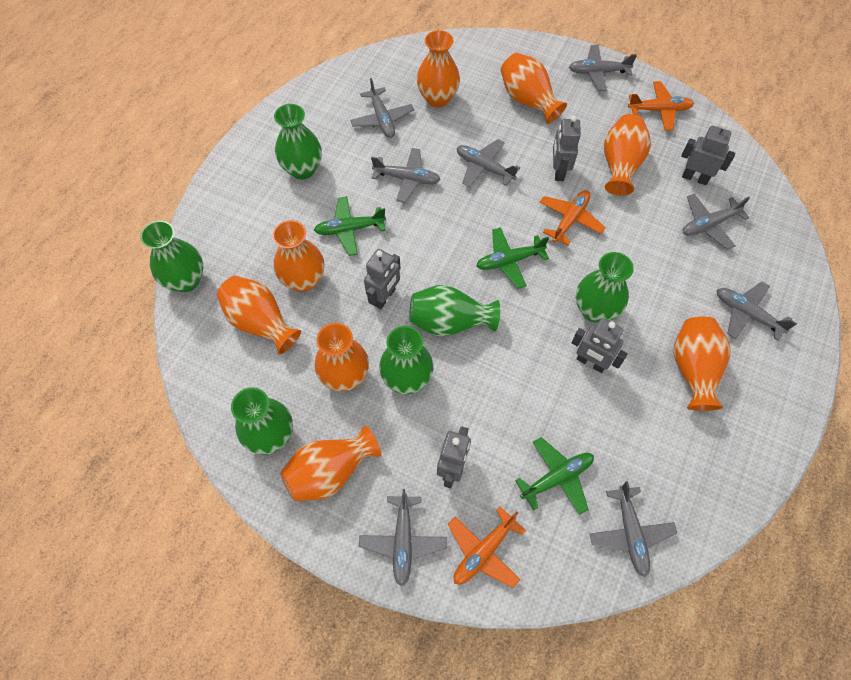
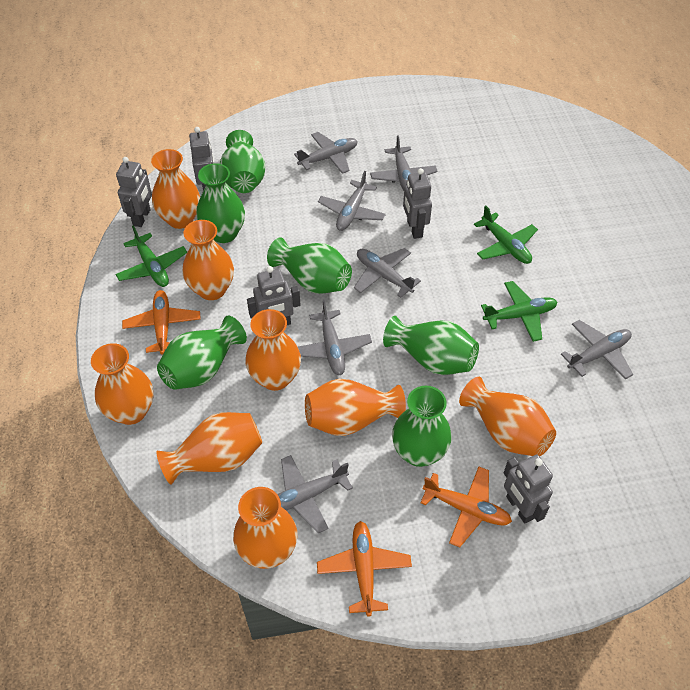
grey plane: 8 -> 7

